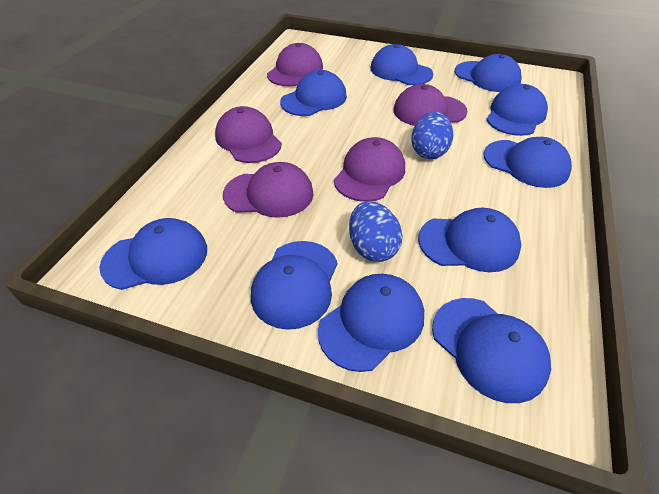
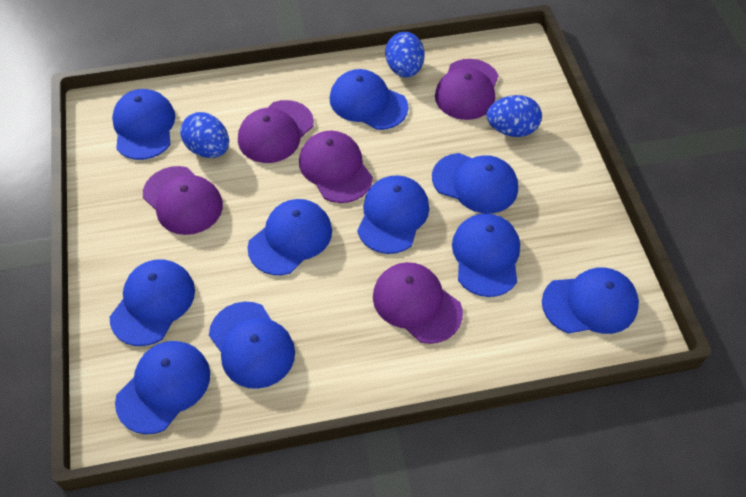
blue egg: 2 -> 3

